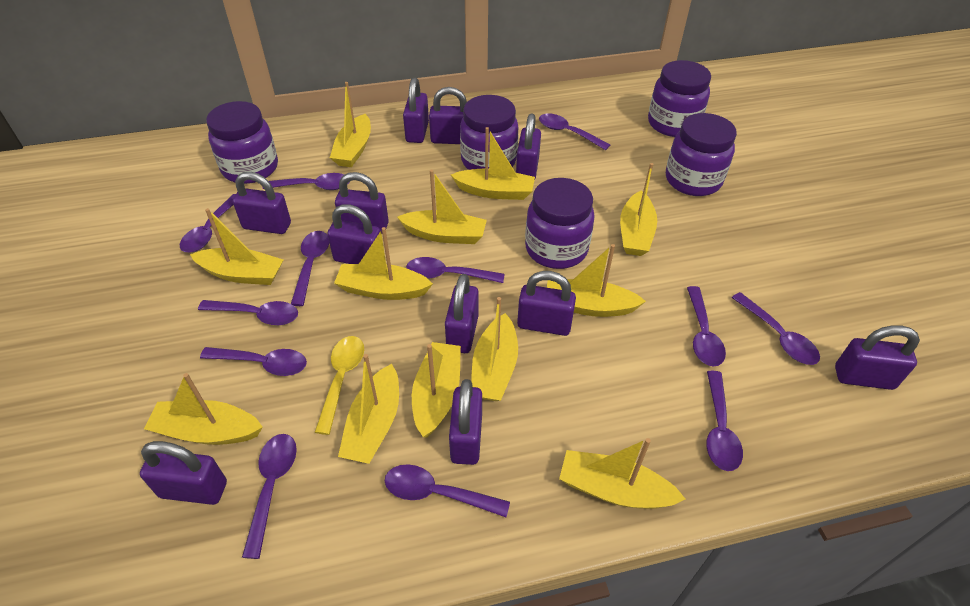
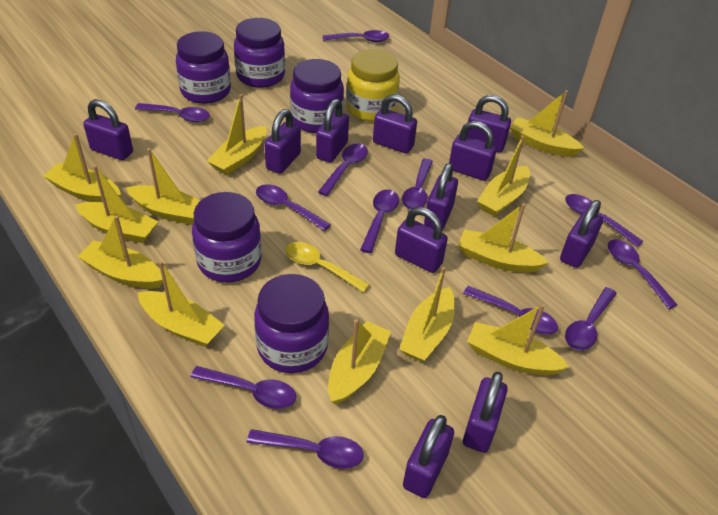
yellow jar: 0 -> 1

